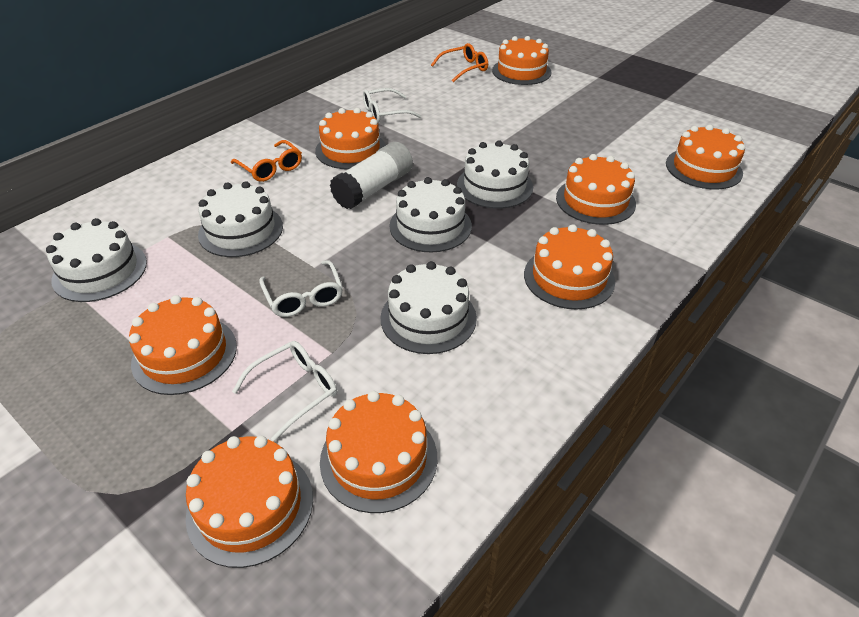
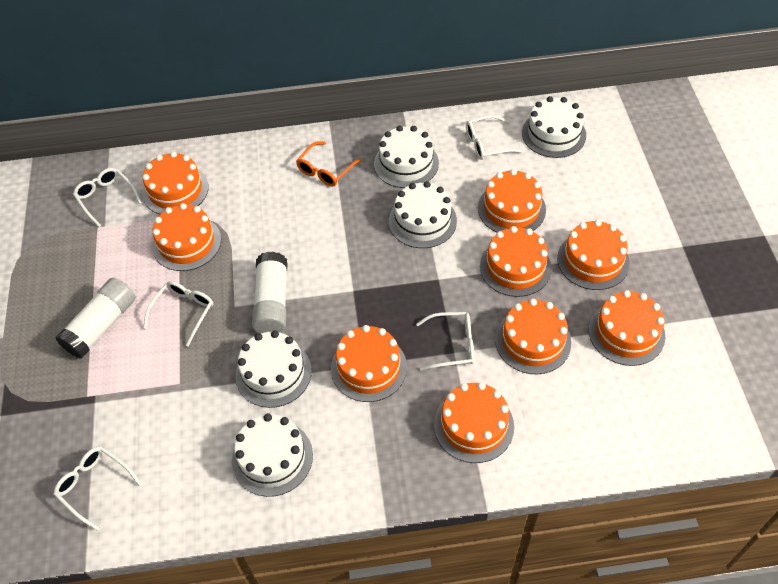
orange cake: 8 -> 9
orange glasses: 2 -> 1
white glasses: 3 -> 5
white glue stick: 1 -> 2

